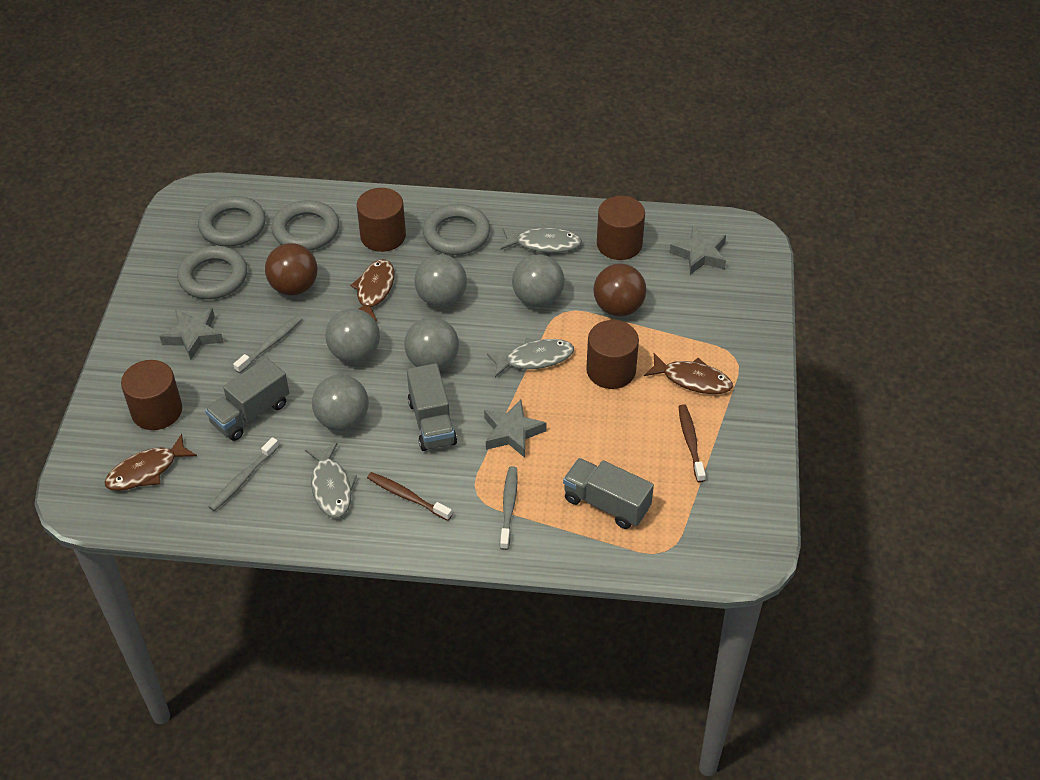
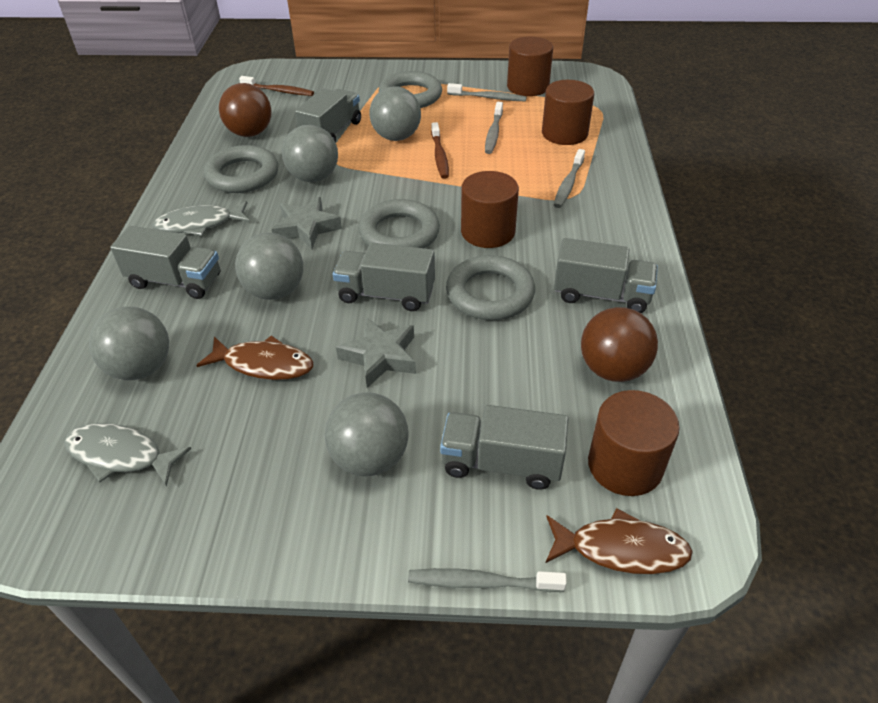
brown fish: 3 -> 2
grey fish: 3 -> 2
grey star: 3 -> 2
grey toothbrush: 3 -> 4
grey truck: 3 -> 5

